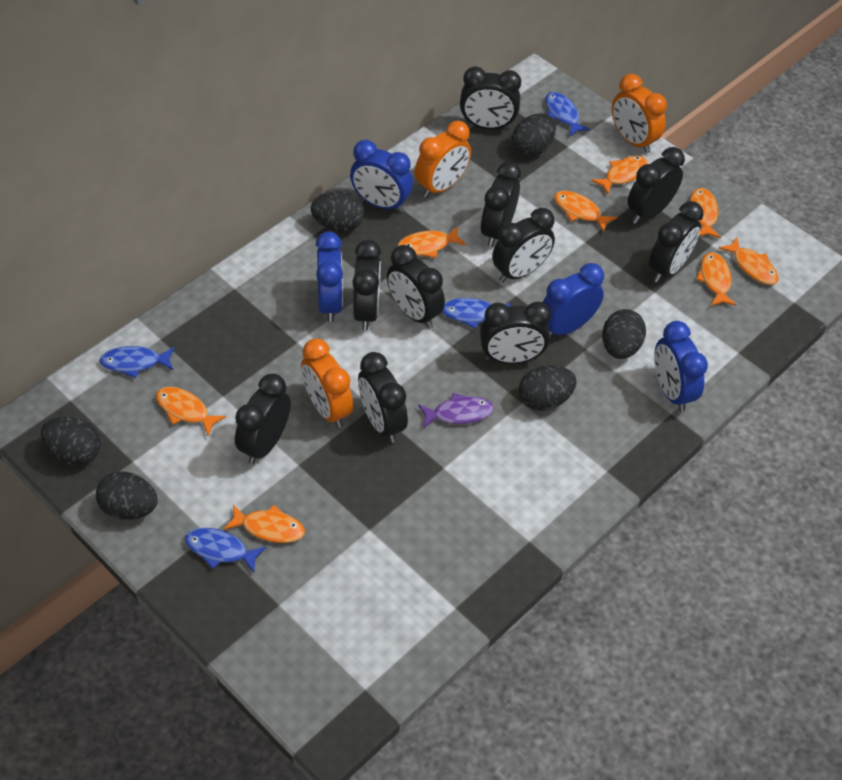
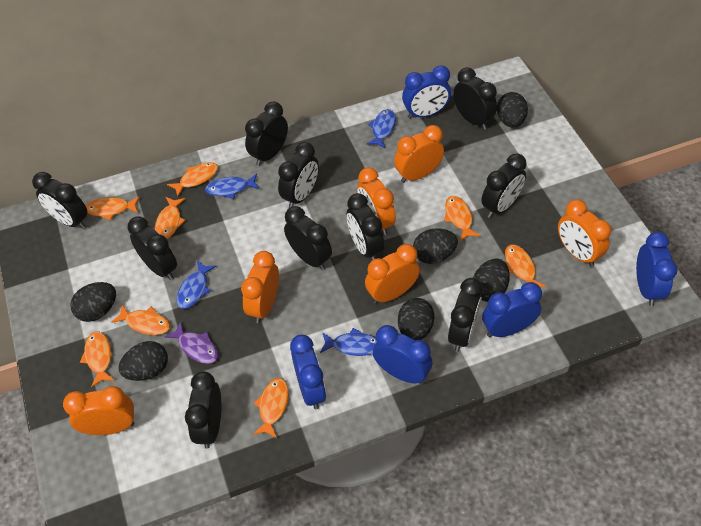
blue clock: 4 -> 5
orange clock: 3 -> 6

